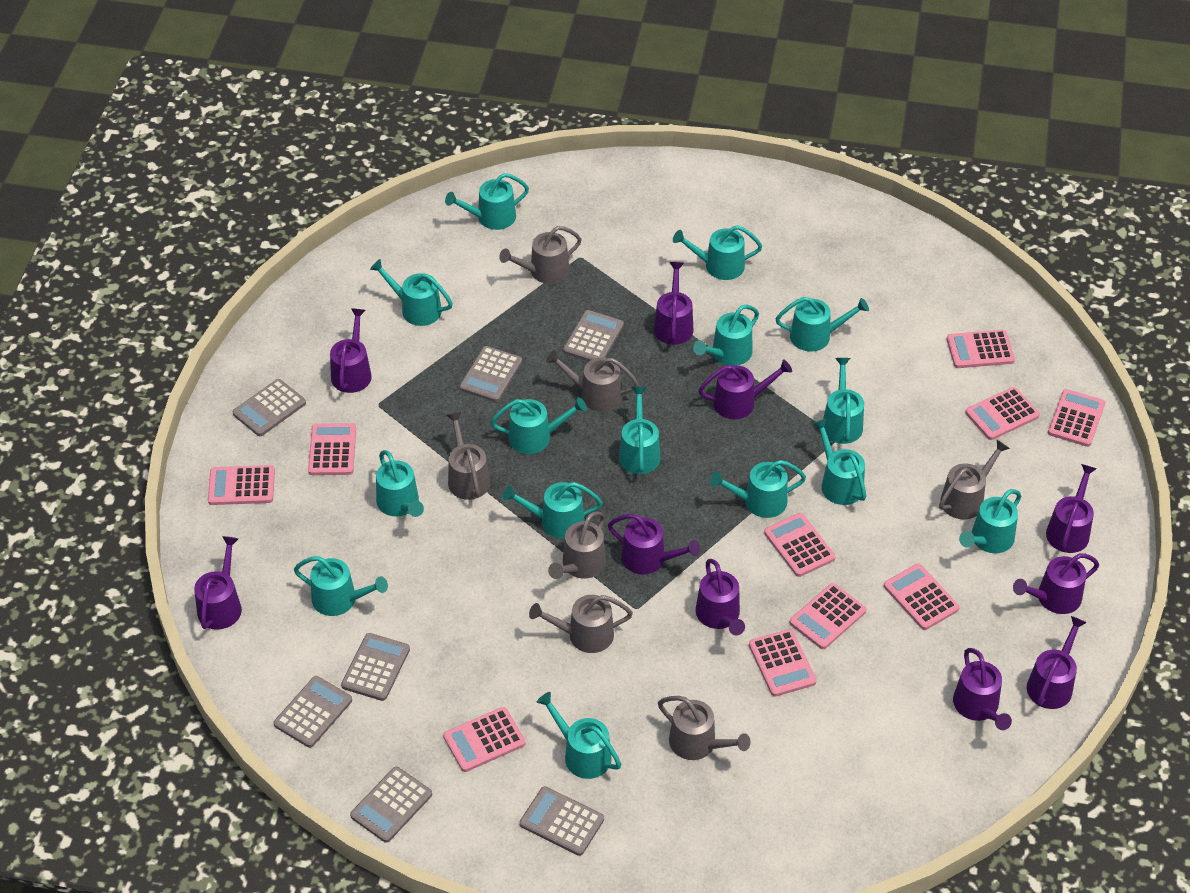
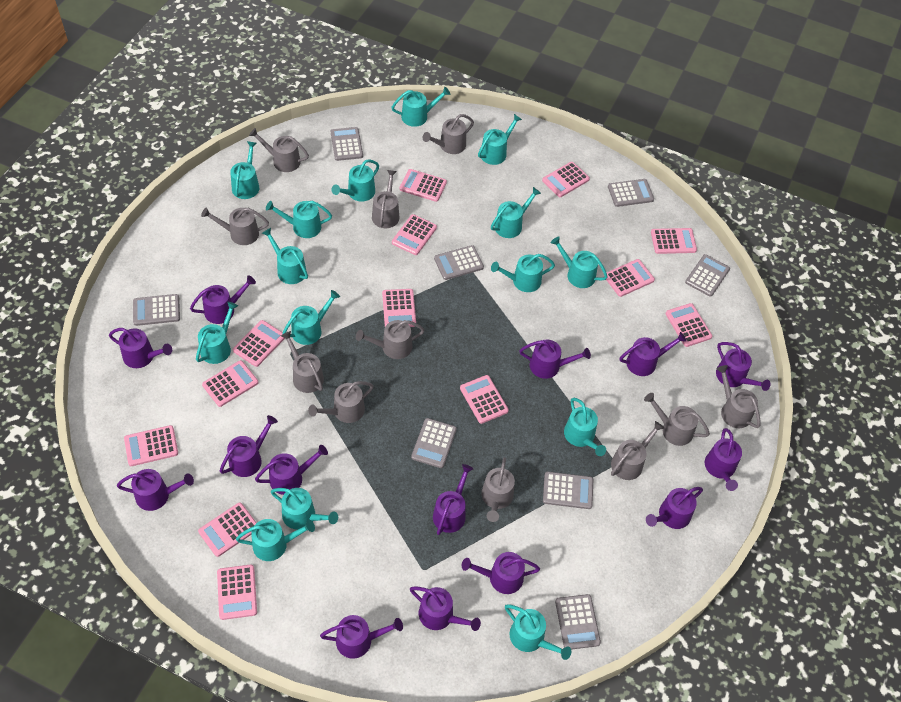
grey calculator: 7 -> 8
grey watering can: 7 -> 11
pink calculator: 10 -> 13
purple watering can: 10 -> 14

